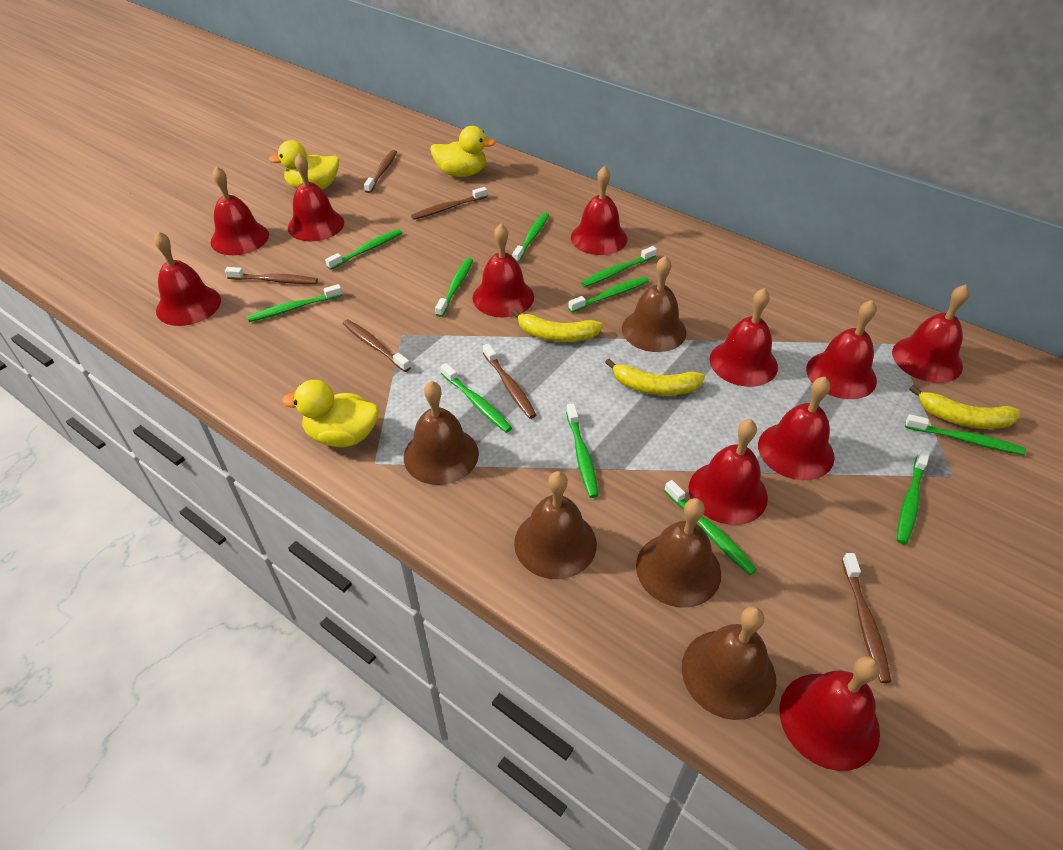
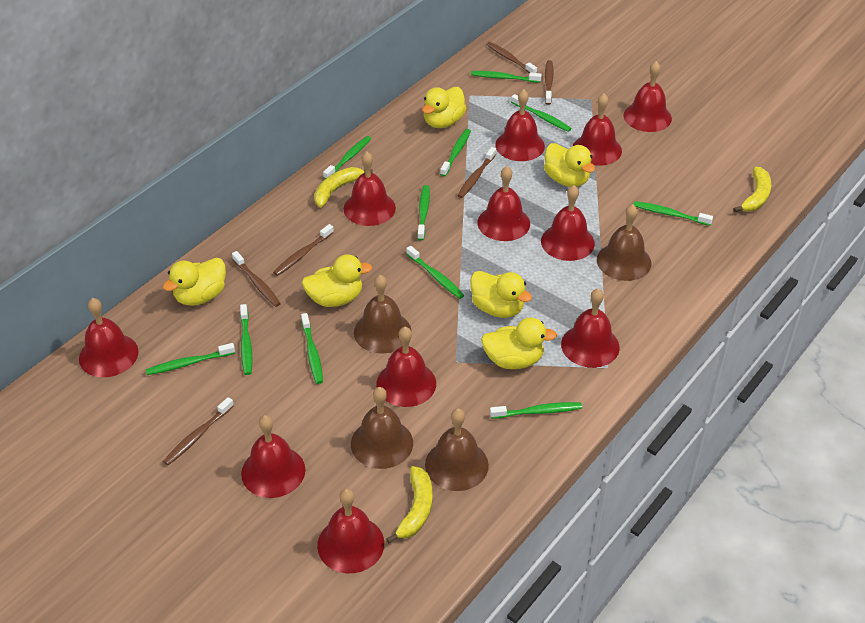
brown bell: 5 -> 4
yellow duck: 3 -> 6

